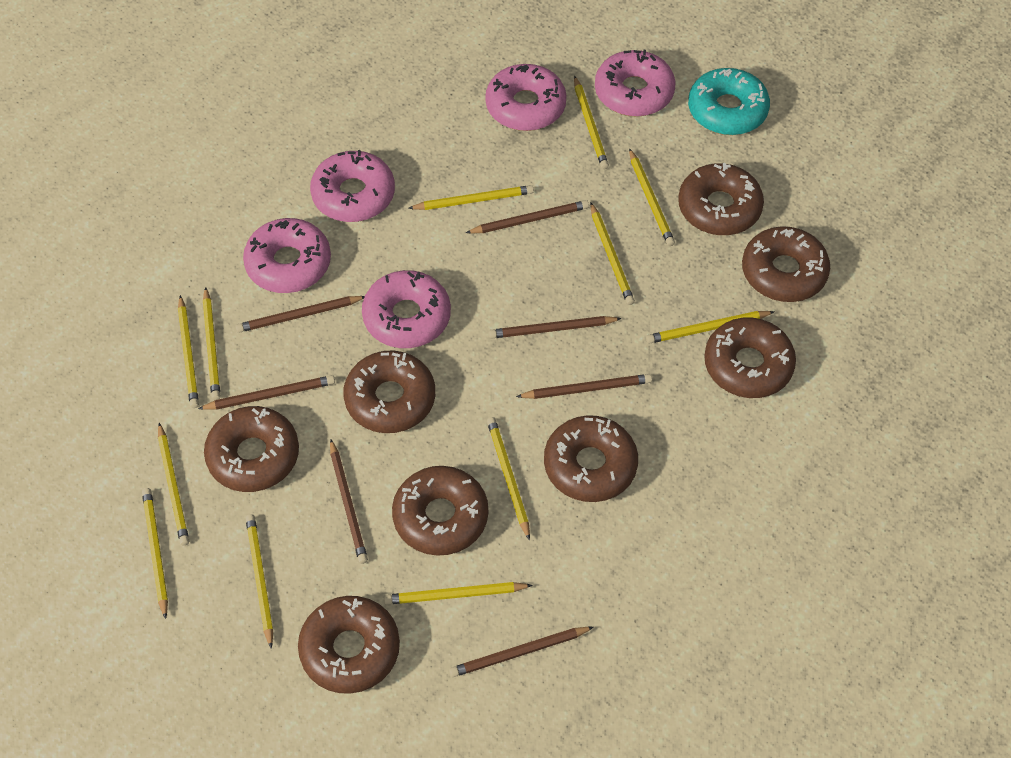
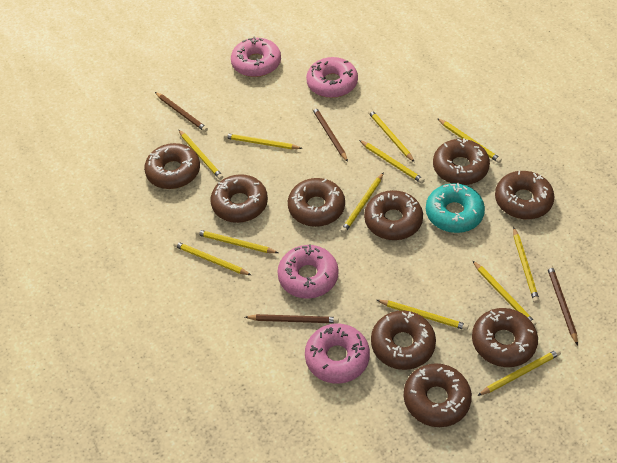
brown donut: 8 -> 9
brown pencil: 7 -> 4
pink donut: 5 -> 4

